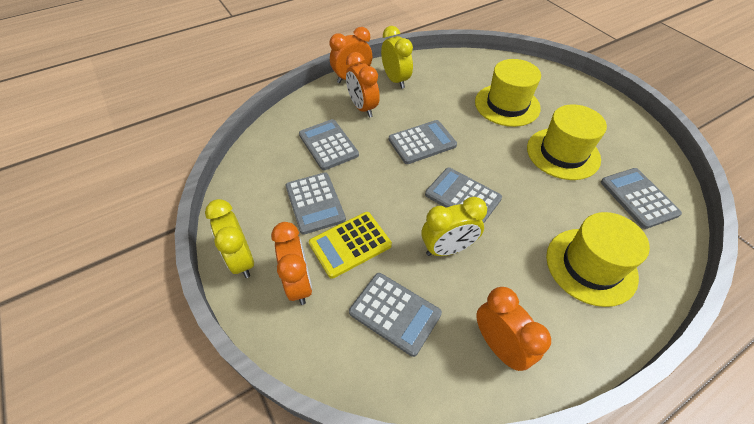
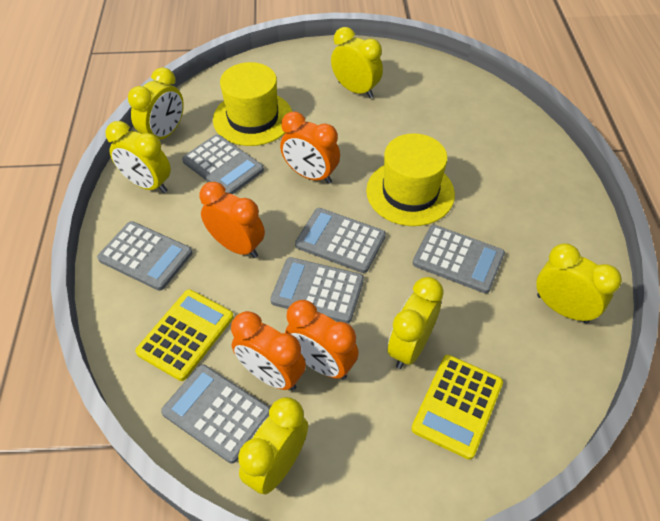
yellow calculator: 1 -> 2
yellow clock: 3 -> 6
yellow hat: 3 -> 2

